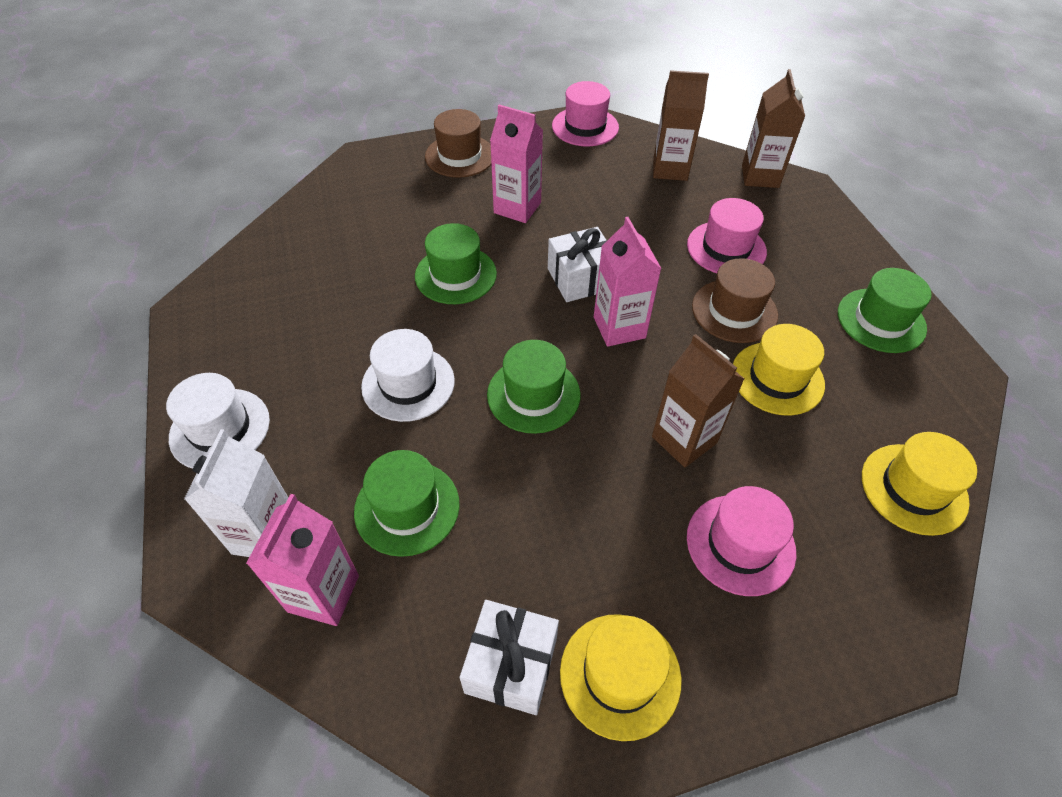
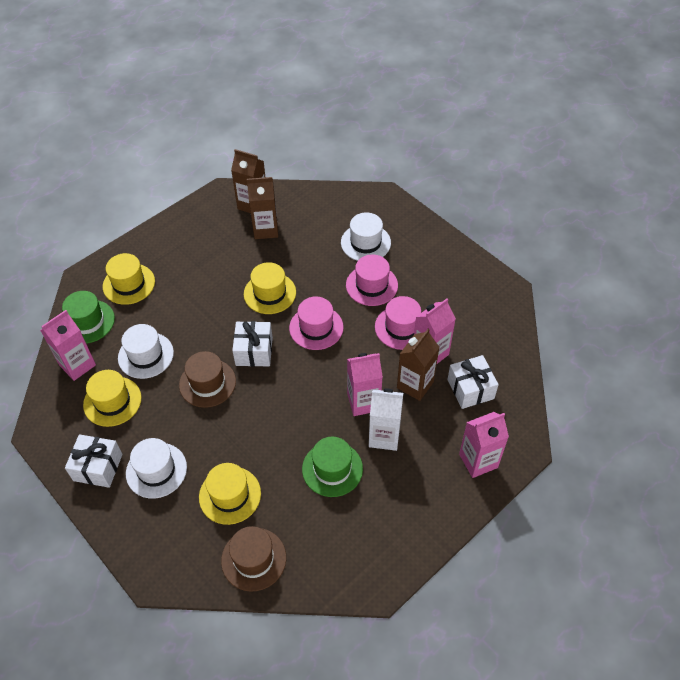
green hat: 4 -> 2
pink carton: 3 -> 4
white gift: 2 -> 3
white hat: 2 -> 3
yellow hat: 3 -> 4

